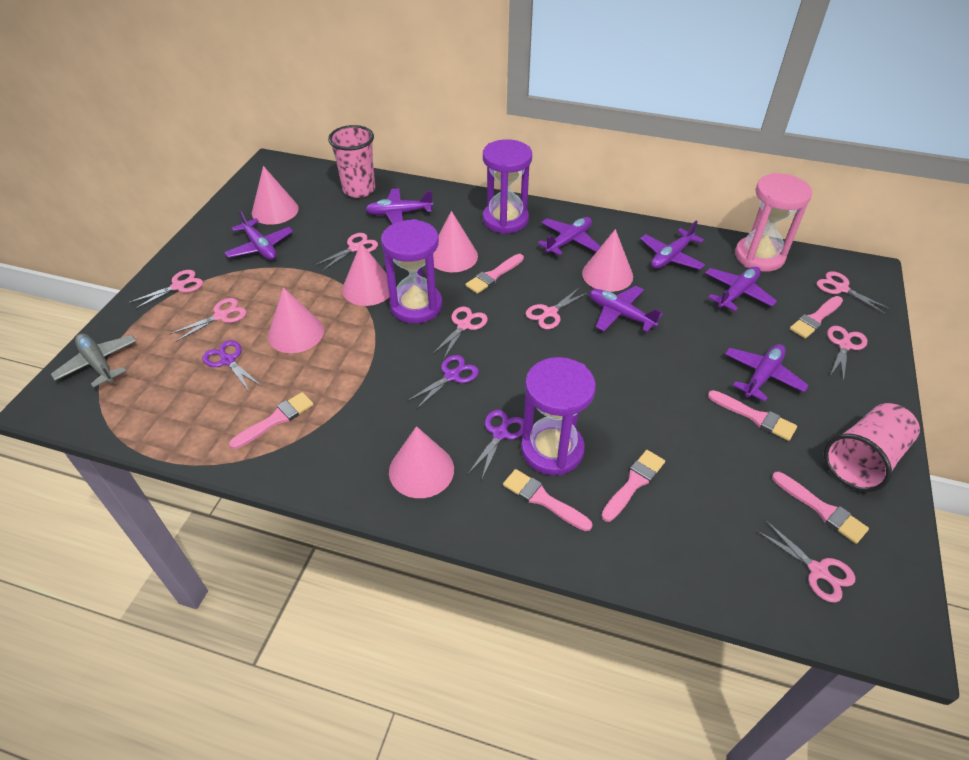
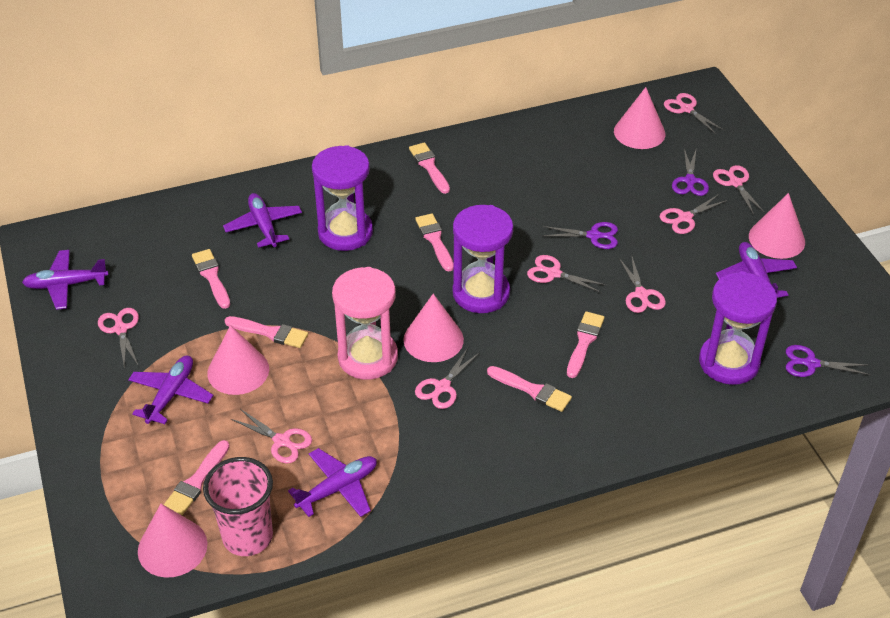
grey plane: 1 -> 0
pink cone: 6 -> 5
pink cup: 2 -> 1
purple plane: 7 -> 5

